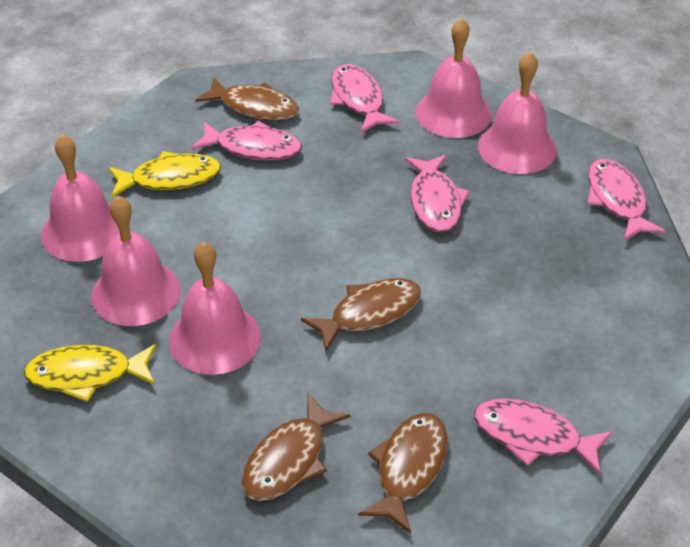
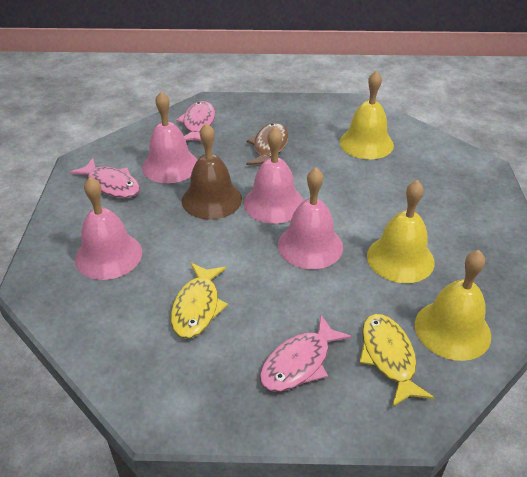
brown bell: 0 -> 1
brown fish: 4 -> 1
pink bell: 5 -> 4
pink fish: 5 -> 3
yellow bell: 0 -> 3

